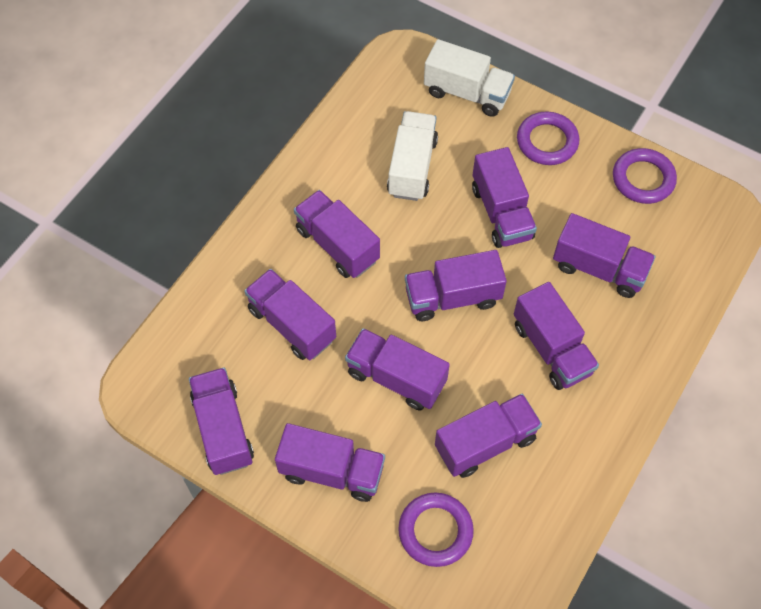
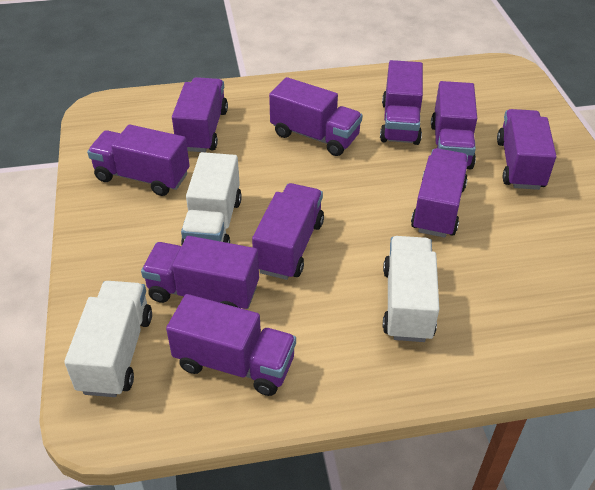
purple ring: 3 -> 0
white truck: 2 -> 3

